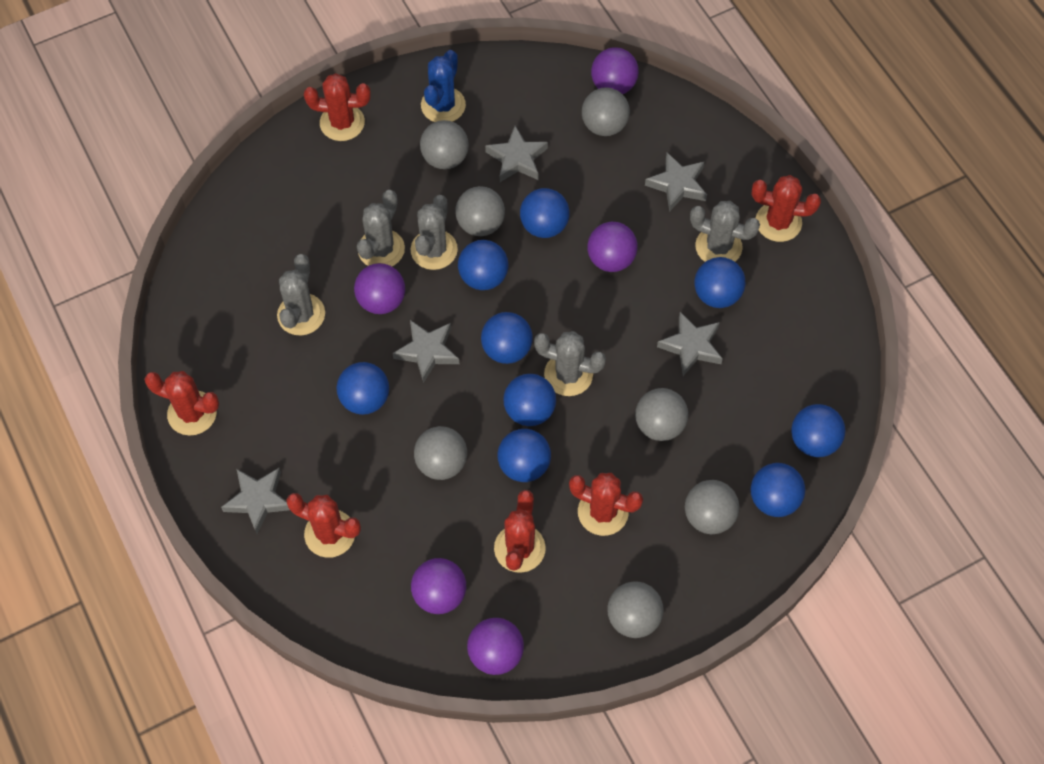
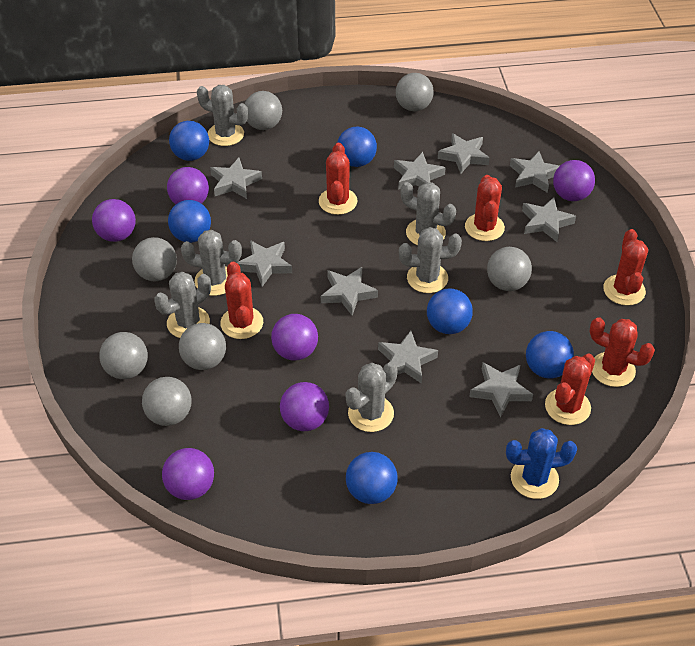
blue ball: 9 -> 6
grey cactus: 5 -> 6
grey star: 5 -> 9
purple ball: 5 -> 6

